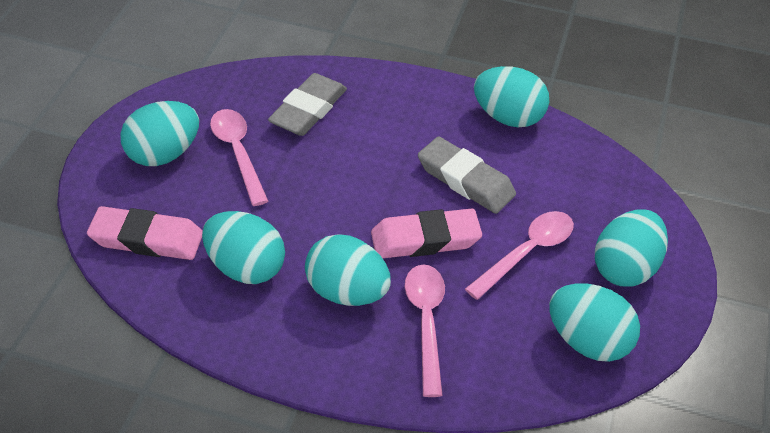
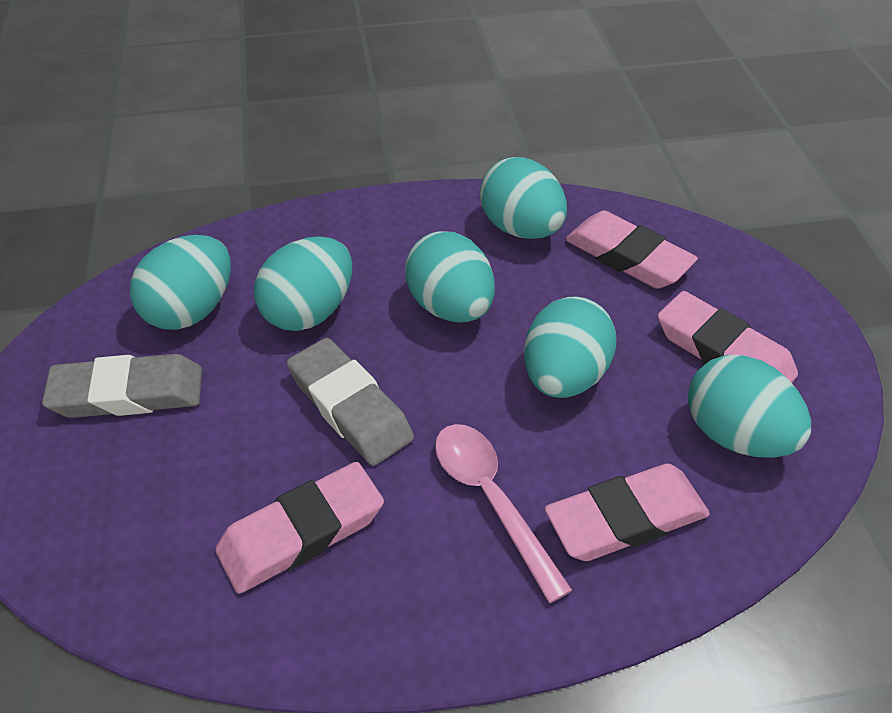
pink eraser: 2 -> 4
pink spoon: 3 -> 1

